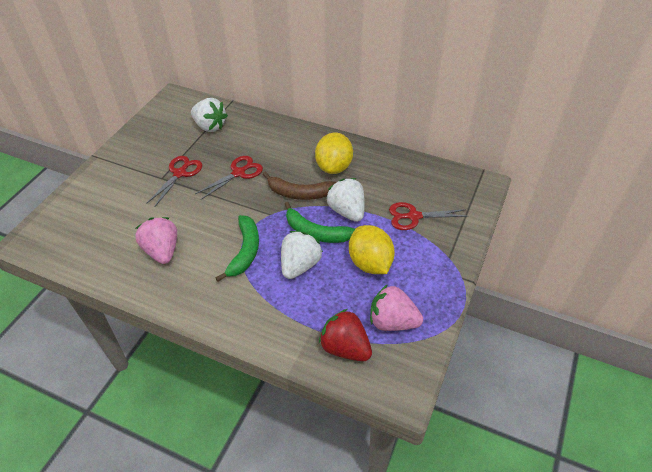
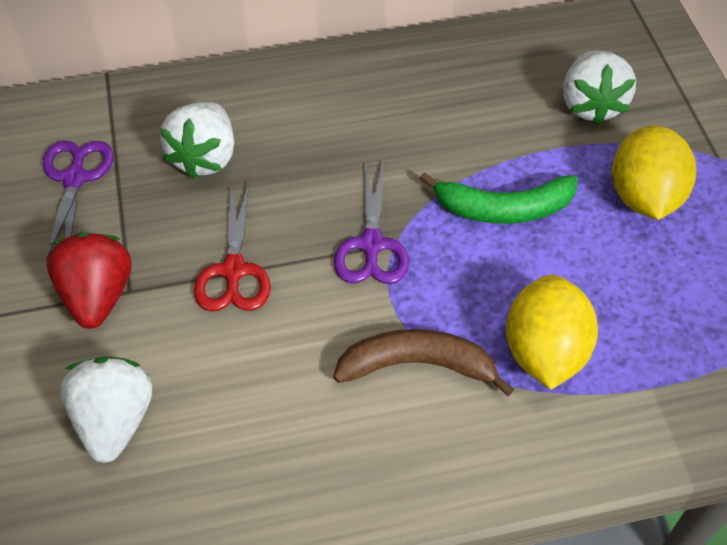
green banana: 2 -> 1
pink strawberry: 2 -> 0
purple scissors: 0 -> 2
red scissors: 3 -> 1

